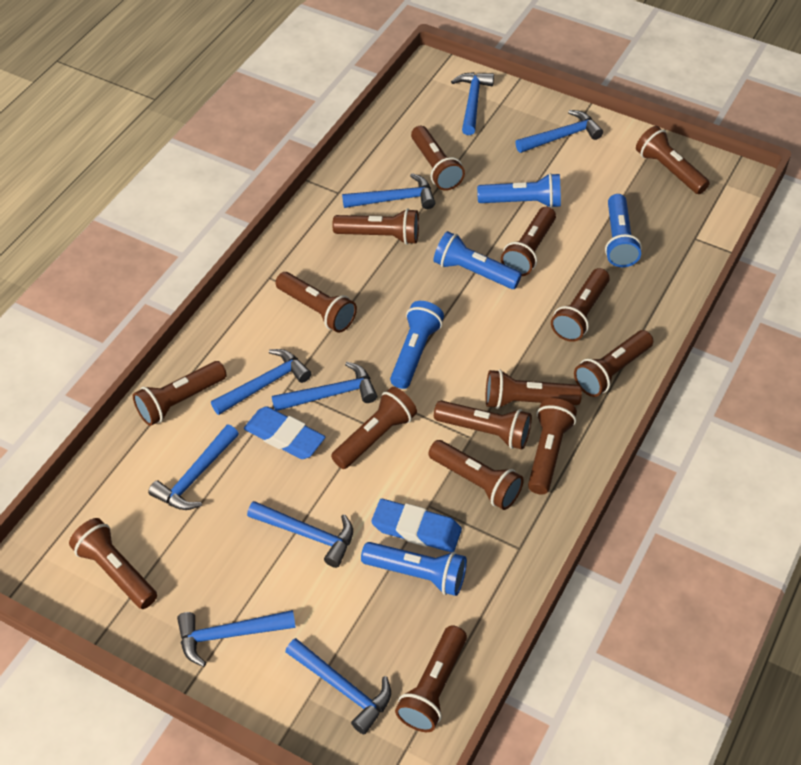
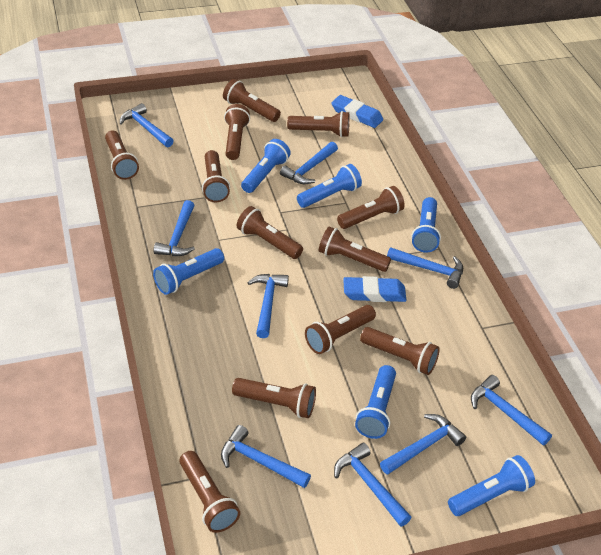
blue flashlight: 5 -> 6
brown flashlight: 15 -> 12

